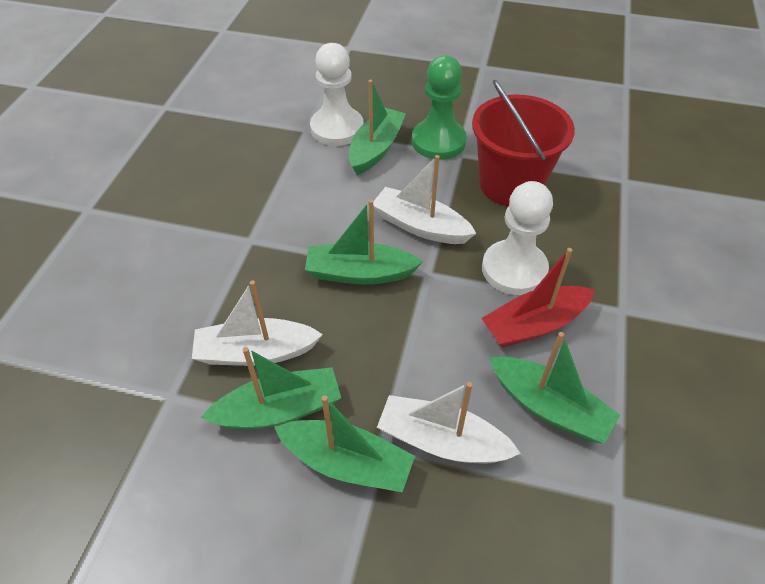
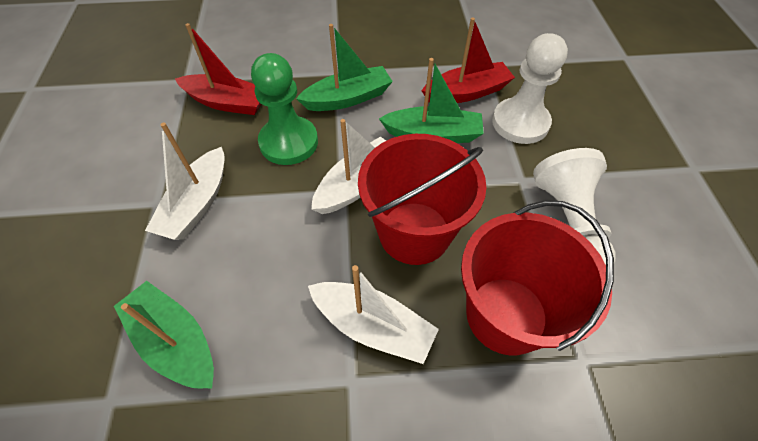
green boat: 5 -> 3
red boat: 1 -> 2
red bucket: 1 -> 2

